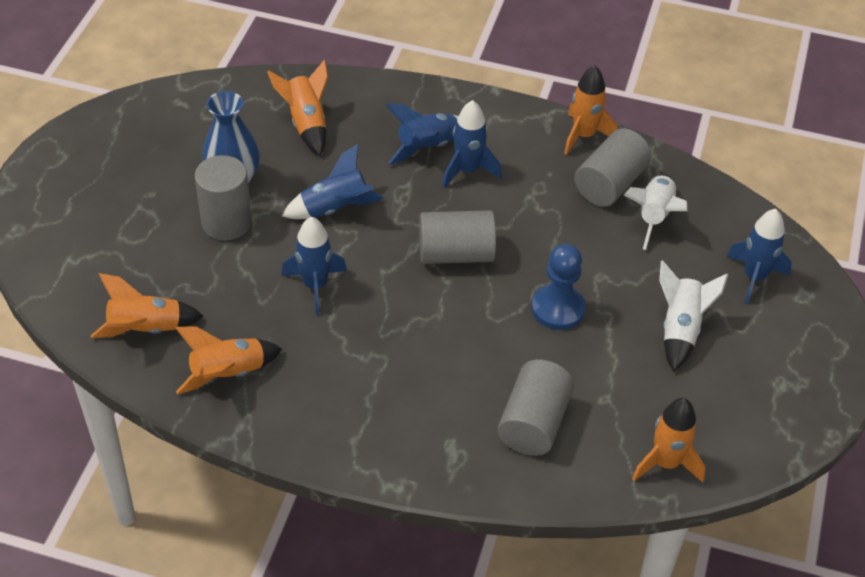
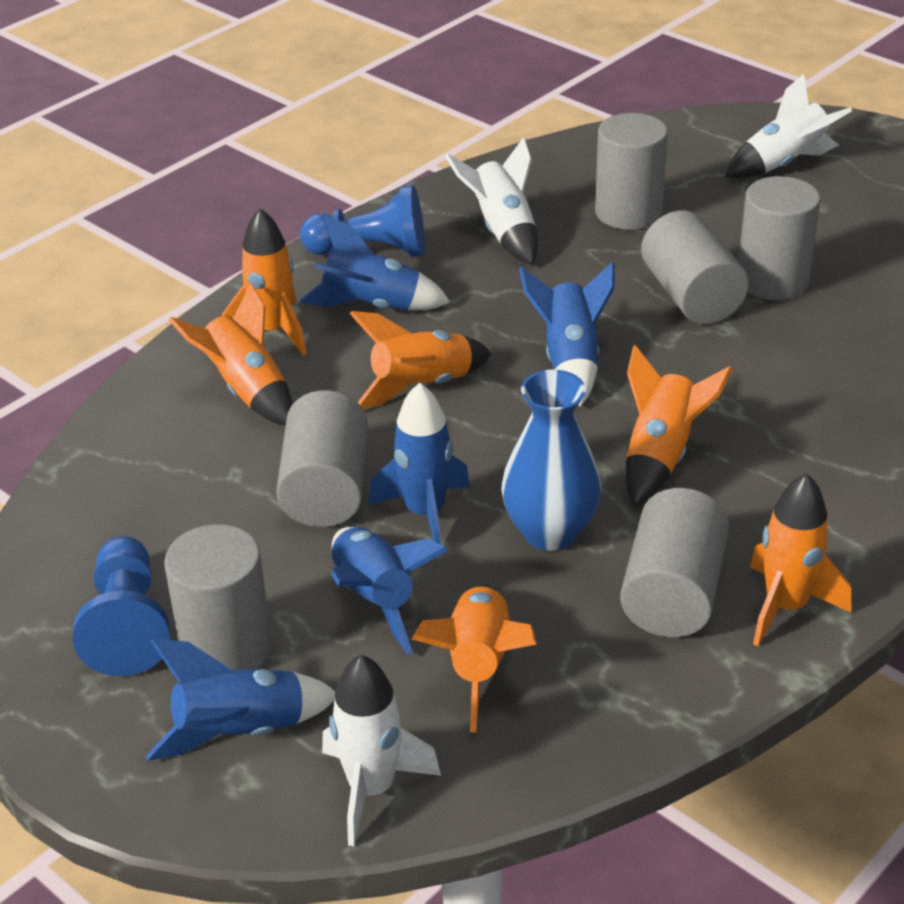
blue pawn: 1 -> 2
grey cylinder: 4 -> 6
orange rocket: 5 -> 6
white rocket: 2 -> 3

